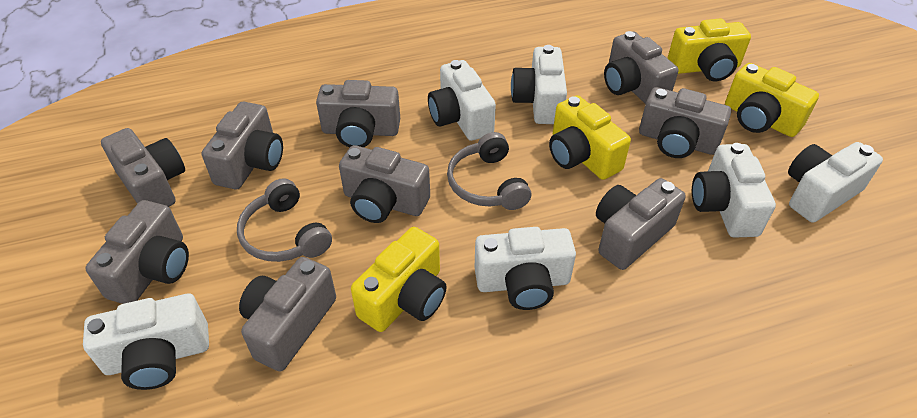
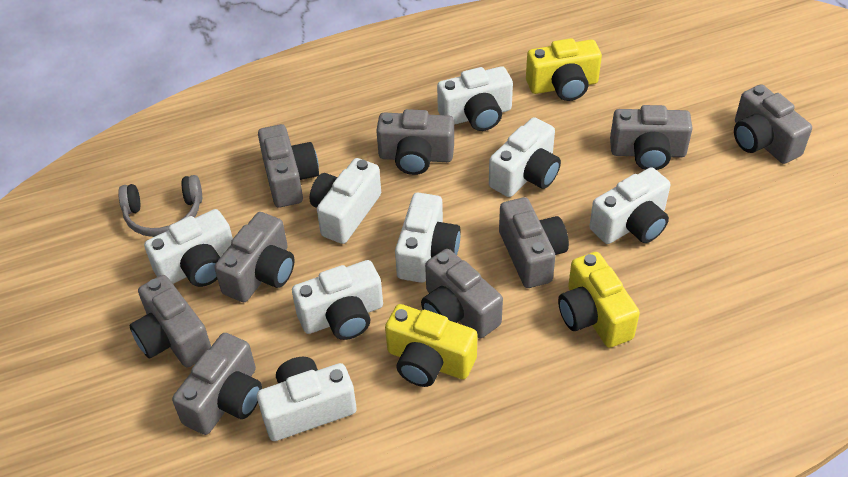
grey headphones: 2 -> 1
white camera: 6 -> 8
yellow camera: 4 -> 3

